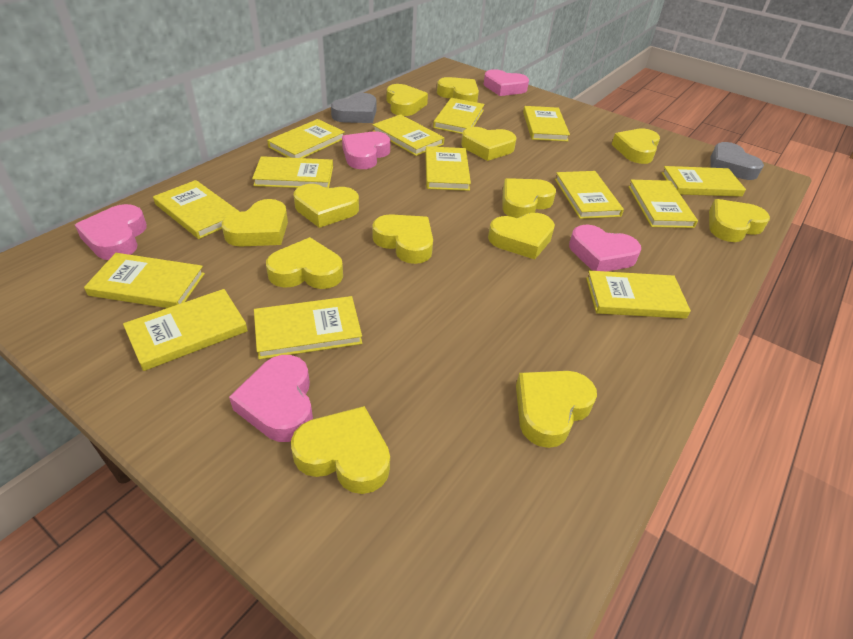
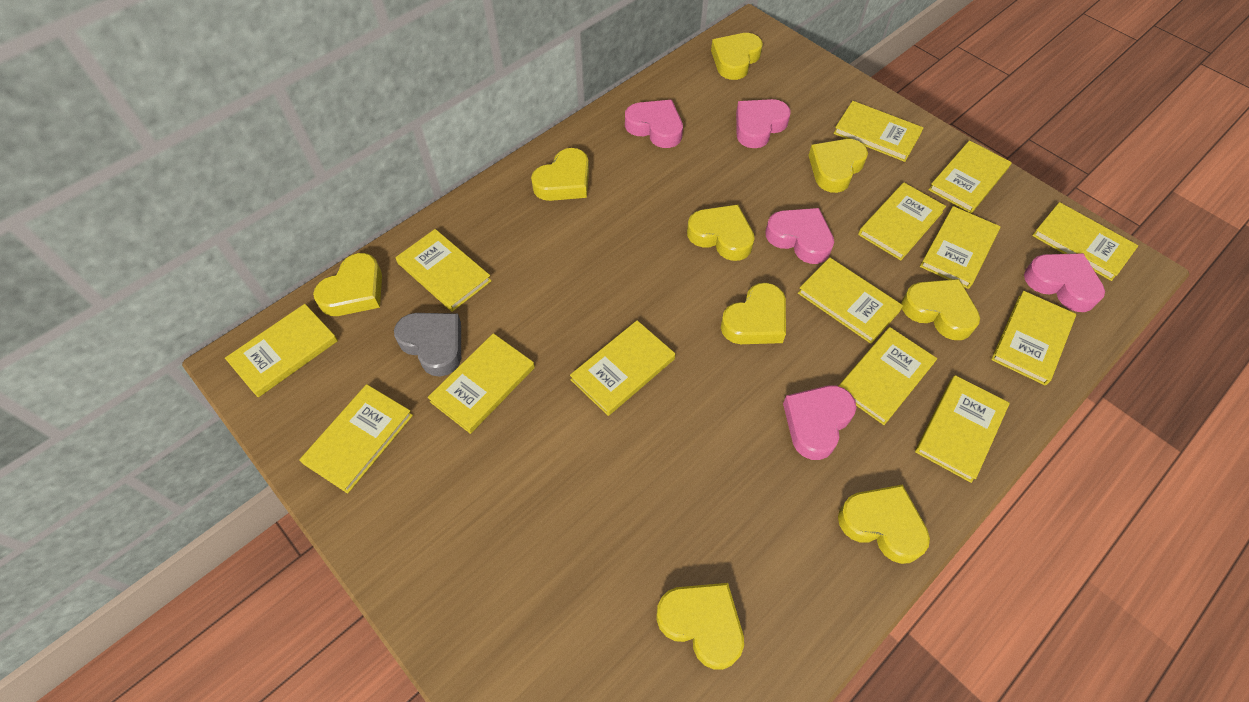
grey heart: 2 -> 1
yellow heart: 13 -> 9

